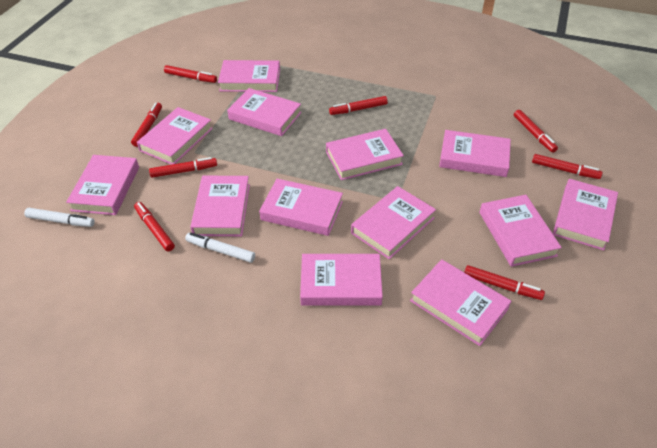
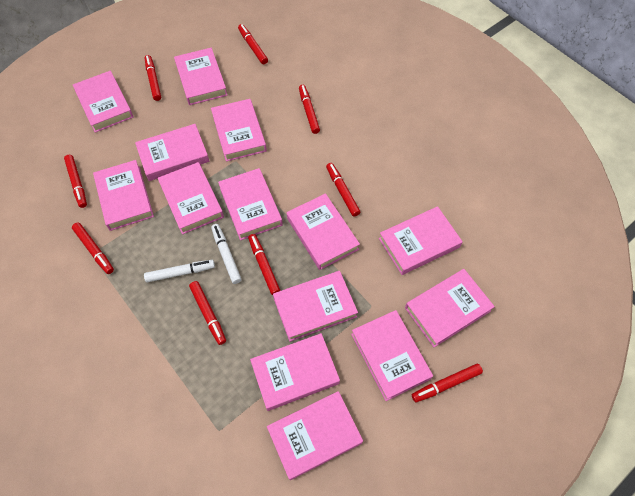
pink book: 13 -> 14
red marker: 8 -> 9

